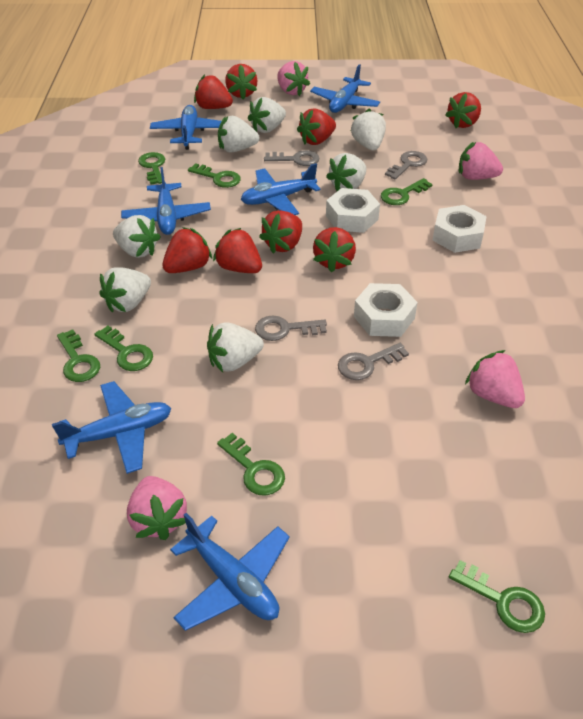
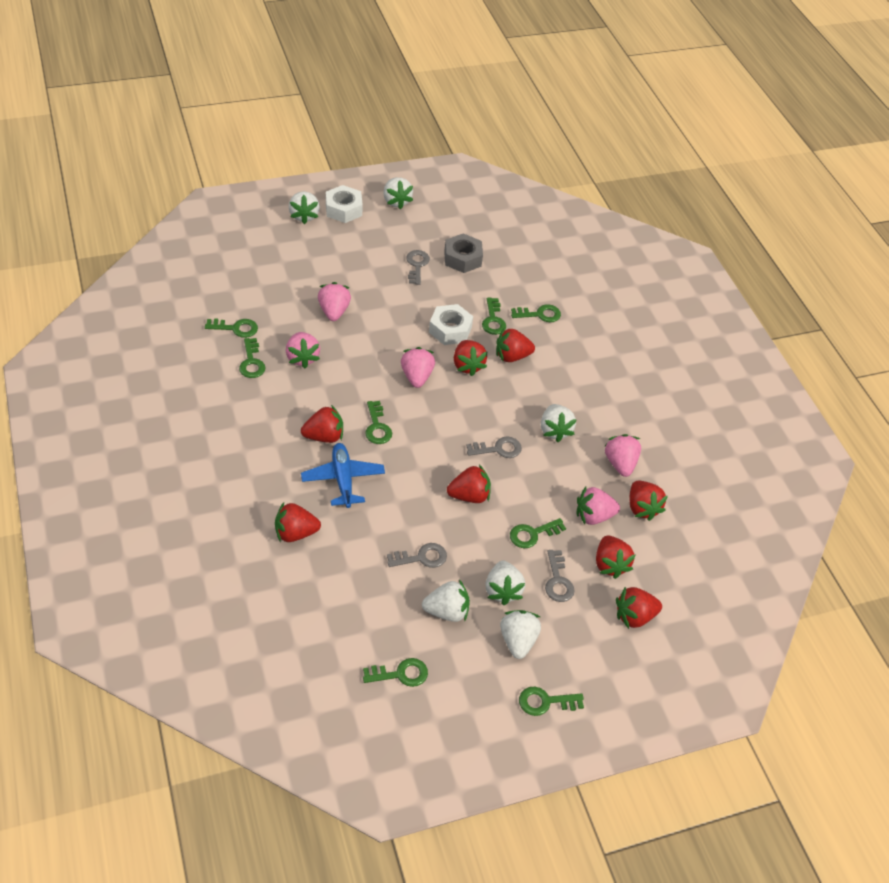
blue plane: 6 -> 1
green key: 7 -> 8
grey nut: 0 -> 1
pink strawberry: 4 -> 5
white nut: 3 -> 2
white strawberry: 7 -> 6

